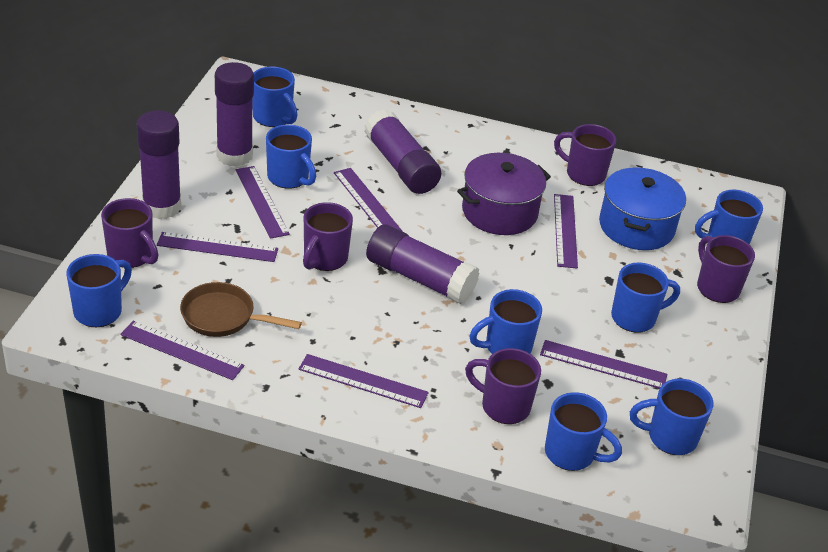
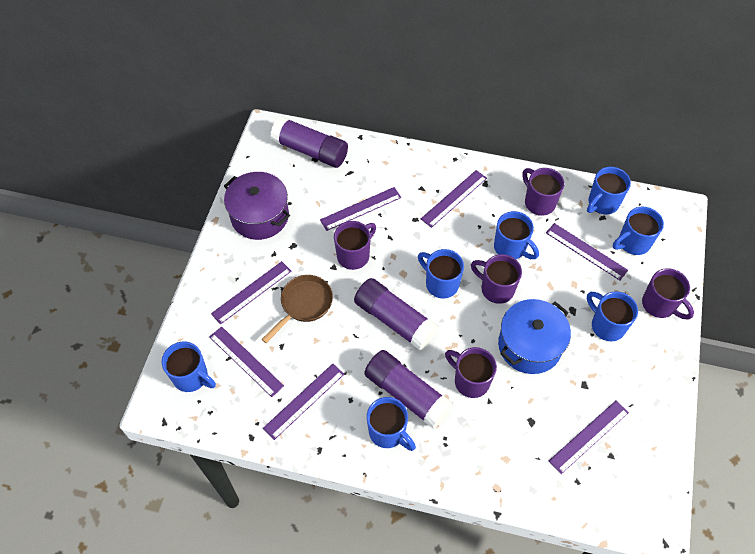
blue mug: 8 -> 7
purple glue stick: 4 -> 3

